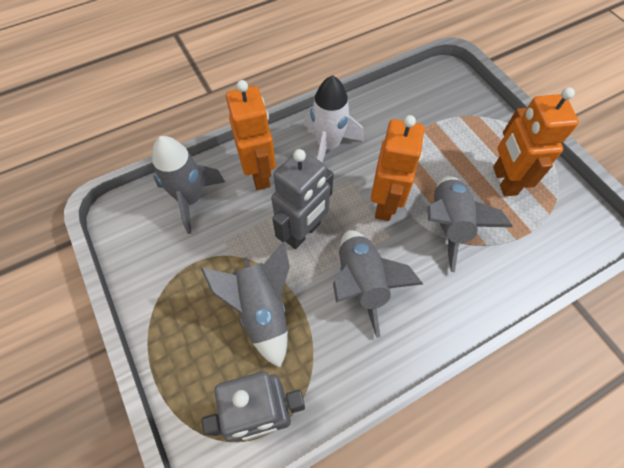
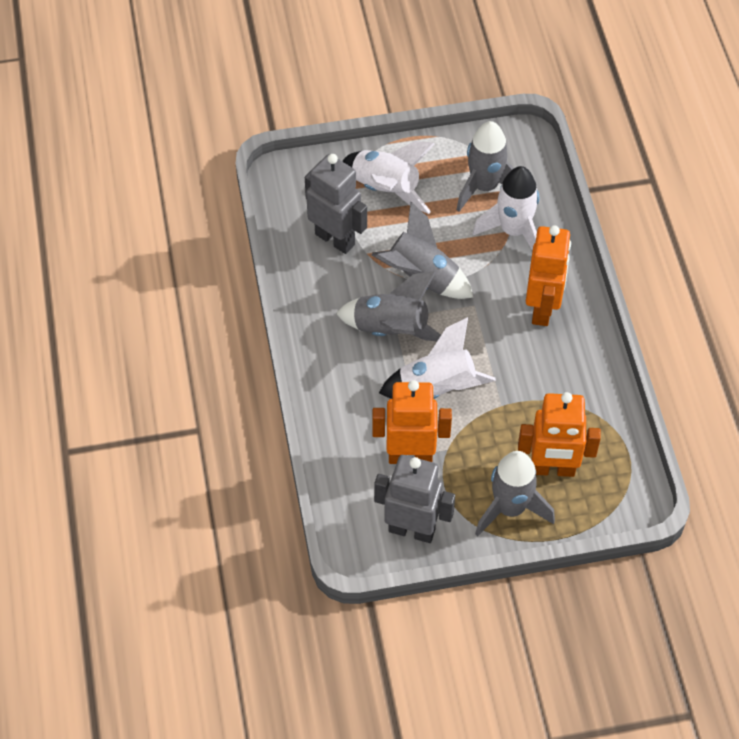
white rocket: 1 -> 3

